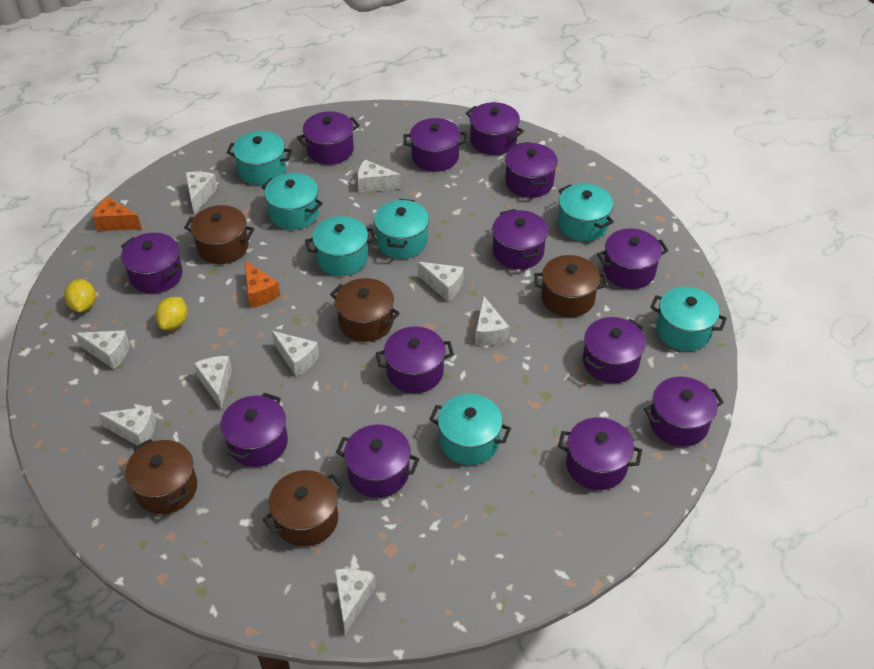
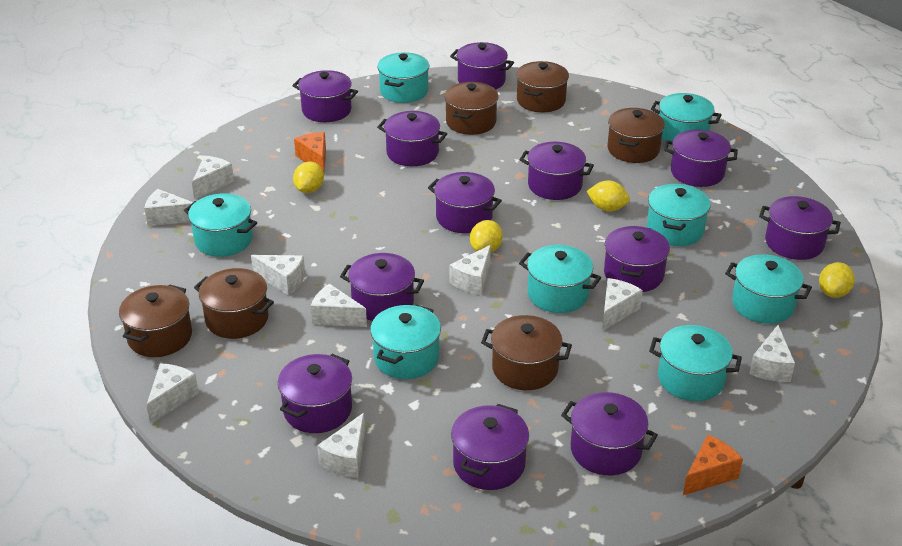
brown pot: 5 -> 6
purple pot: 13 -> 12
turquoise pot: 7 -> 8
yellow lemon: 2 -> 4

